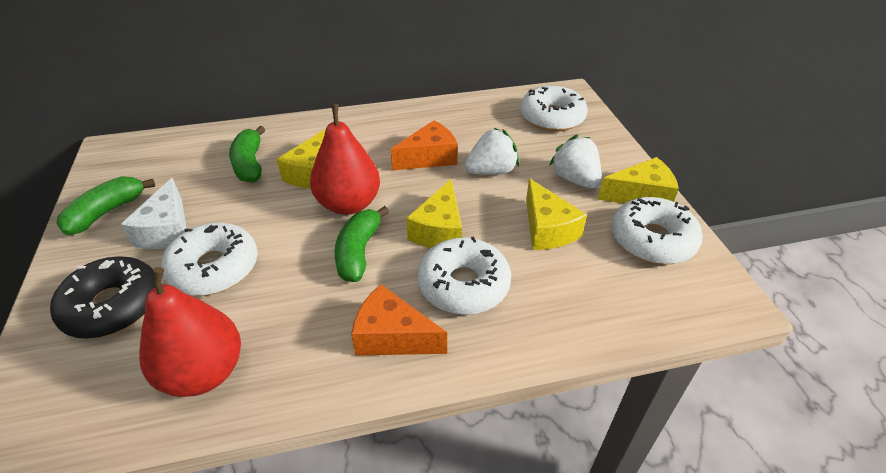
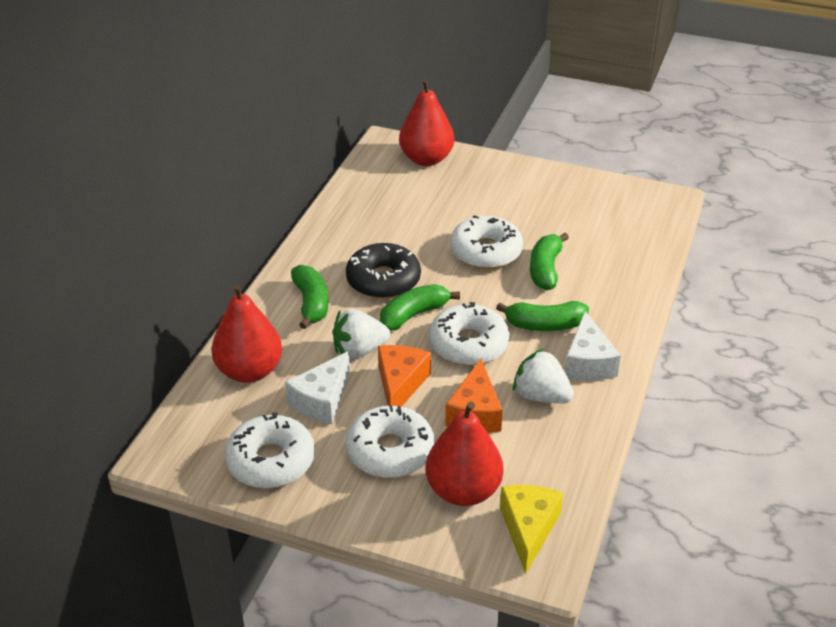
green banana: 3 -> 4
red pear: 2 -> 3
white cheese: 1 -> 2
yellow cheese: 4 -> 1

